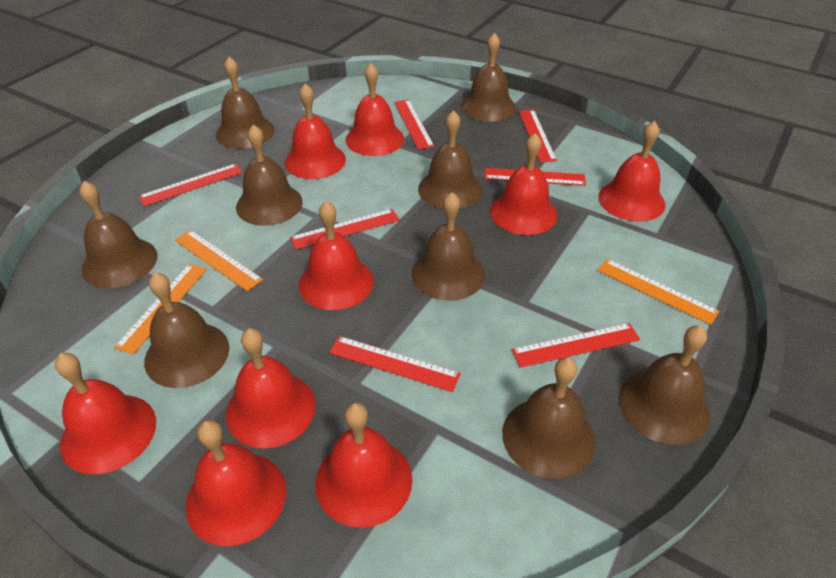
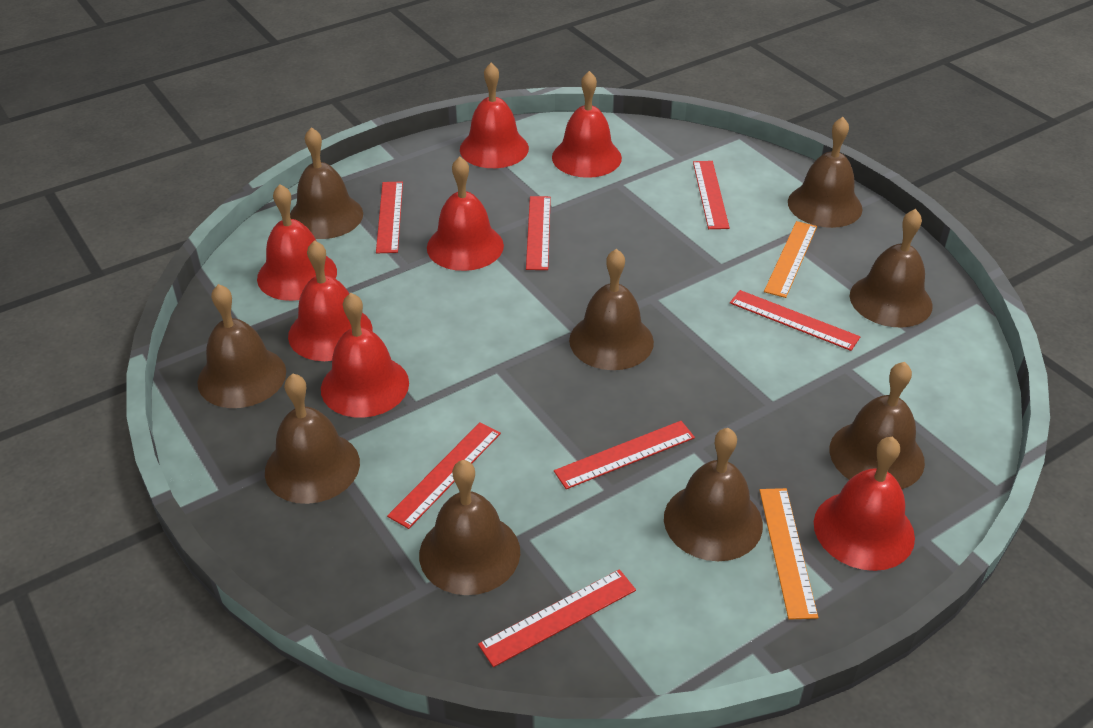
orange ruler: 3 -> 2
red bell: 9 -> 7

